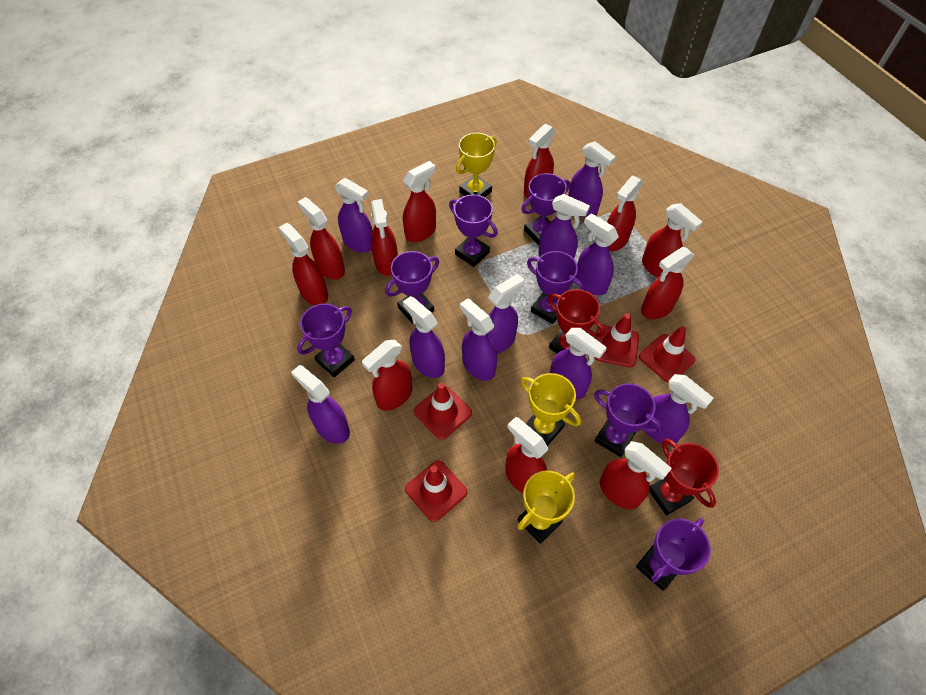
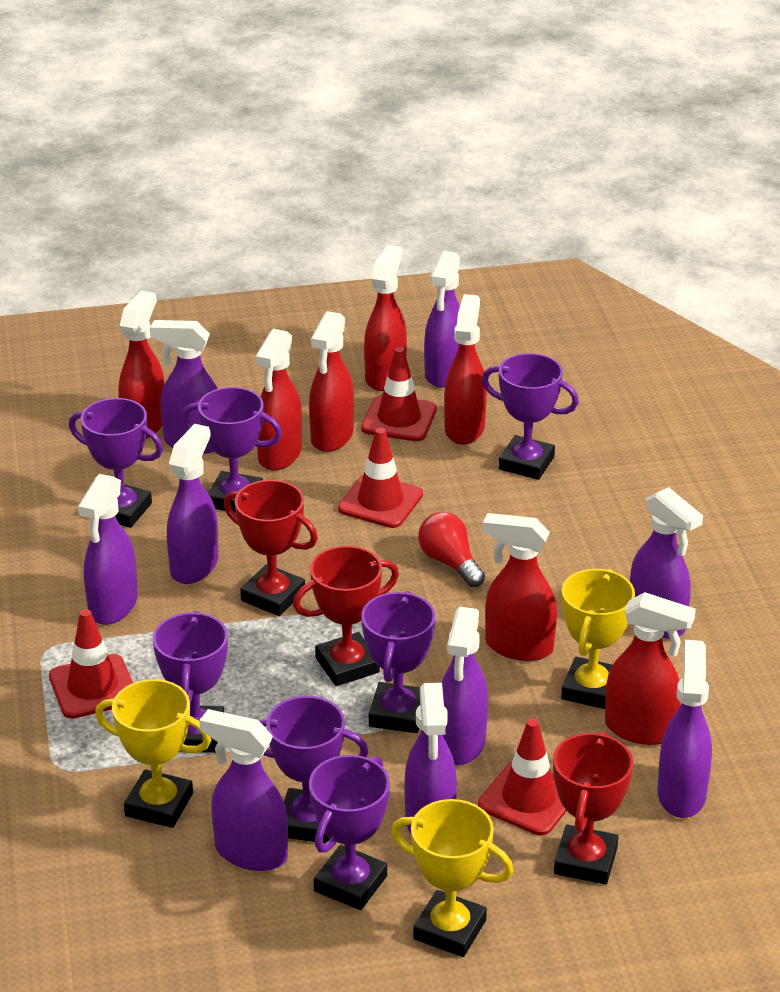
purple spray bottle: 10 -> 9
red light bulb: 0 -> 1
red spray bottle: 11 -> 7
red trophy: 2 -> 3

